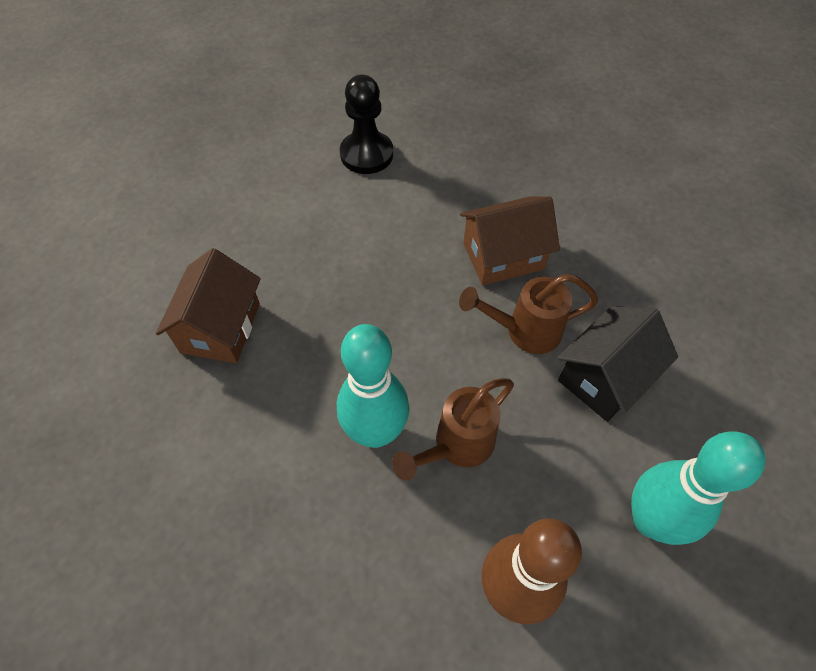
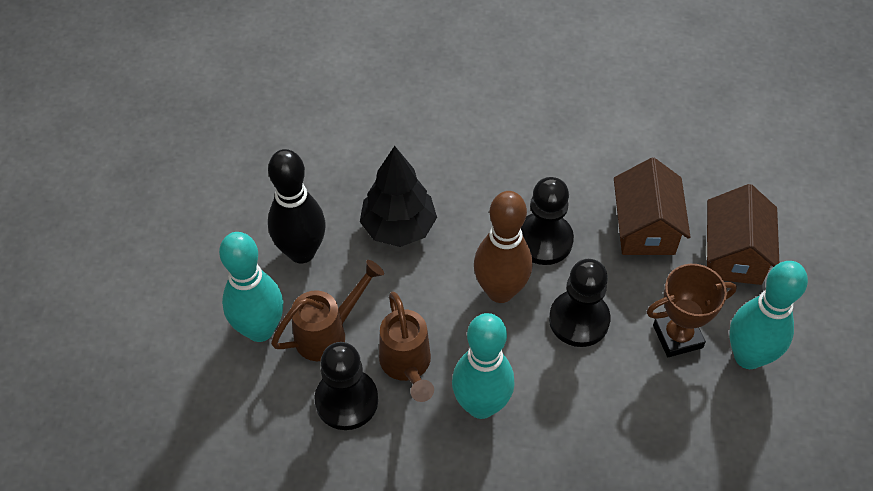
black bowling pin: 0 -> 1
black house: 1 -> 0
black pawn: 1 -> 3
black tree: 0 -> 1
brown trophy: 0 -> 1
turquoise bowling pin: 2 -> 3

